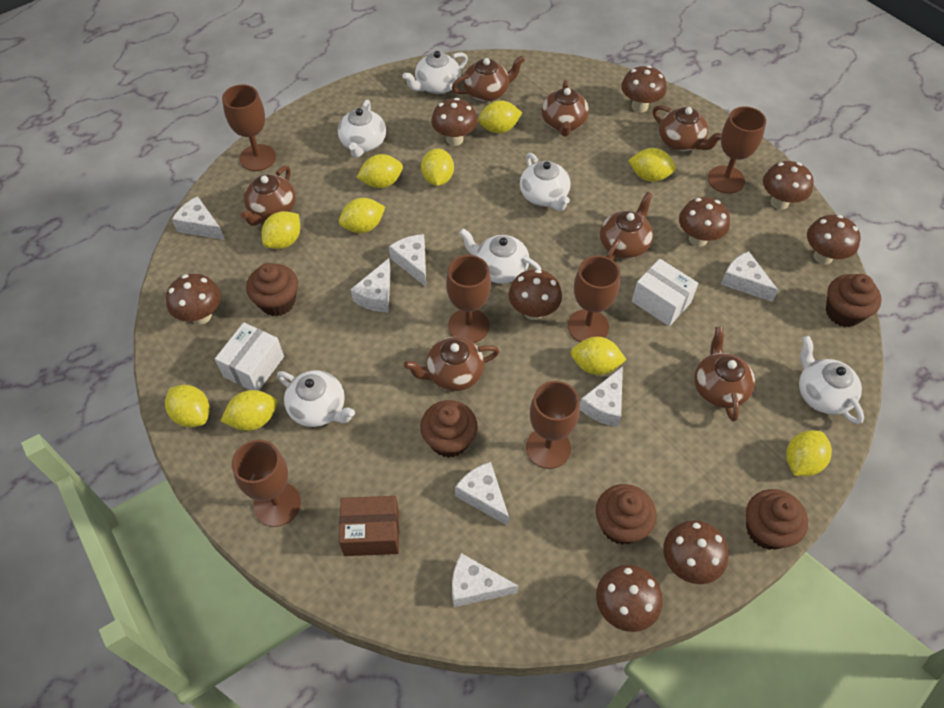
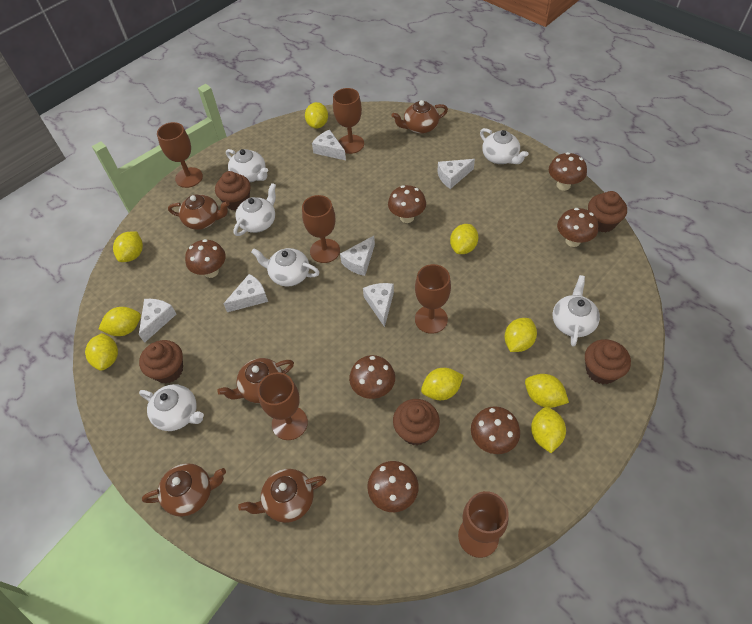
brown box: 1 -> 0
brown mushroom: 9 -> 7
brown teapot: 7 -> 5
white box: 2 -> 0
white cheese: 7 -> 6
yellow lemon: 10 -> 9

